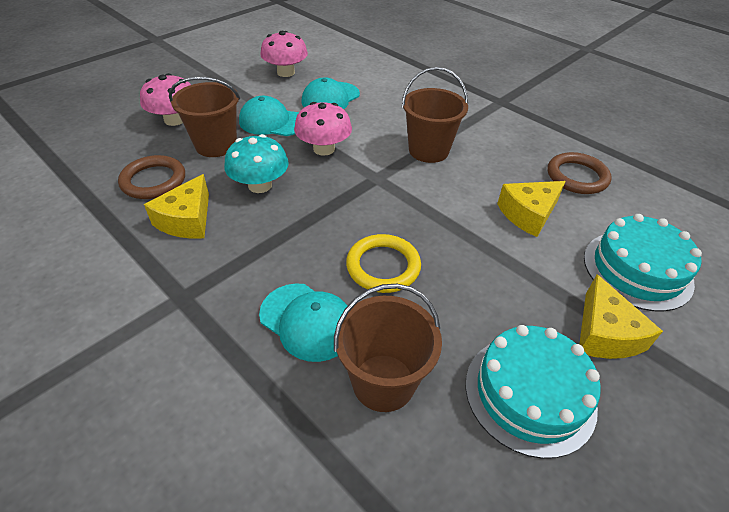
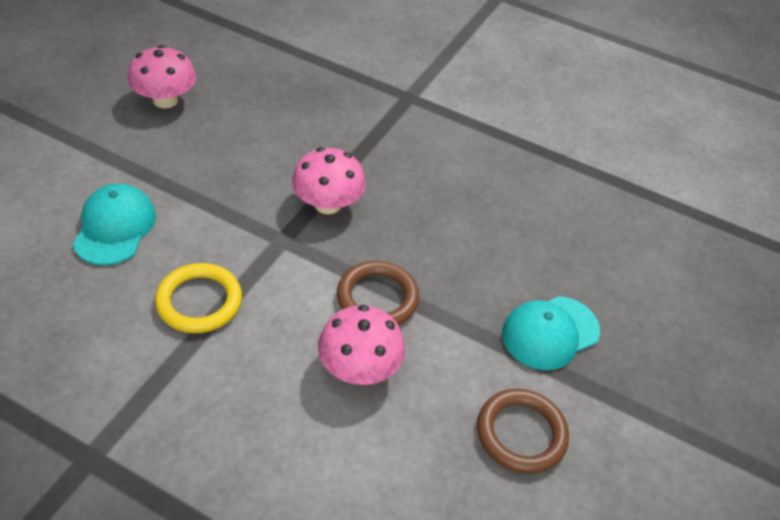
brown bucket: 3 -> 0
turquoise cake: 2 -> 0
turquoise cap: 3 -> 2
turquoise mushroom: 1 -> 0
yellow cheese: 3 -> 0

